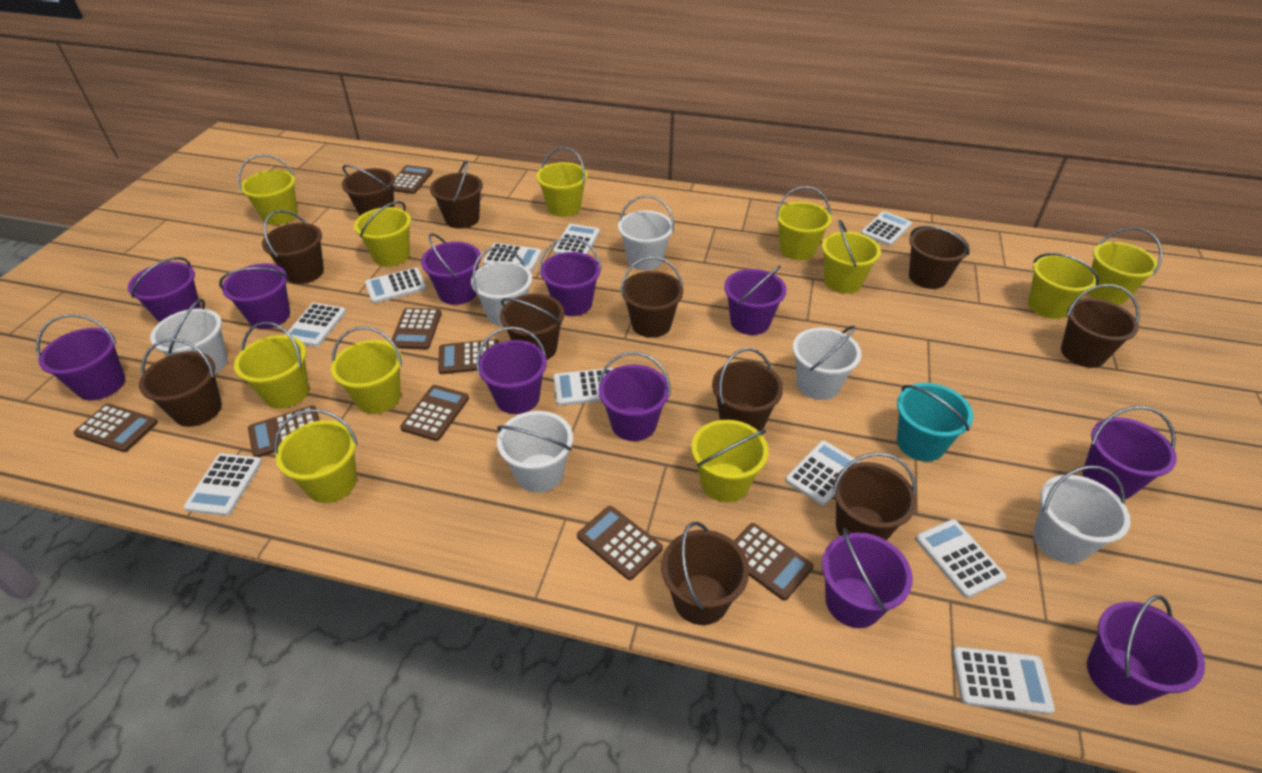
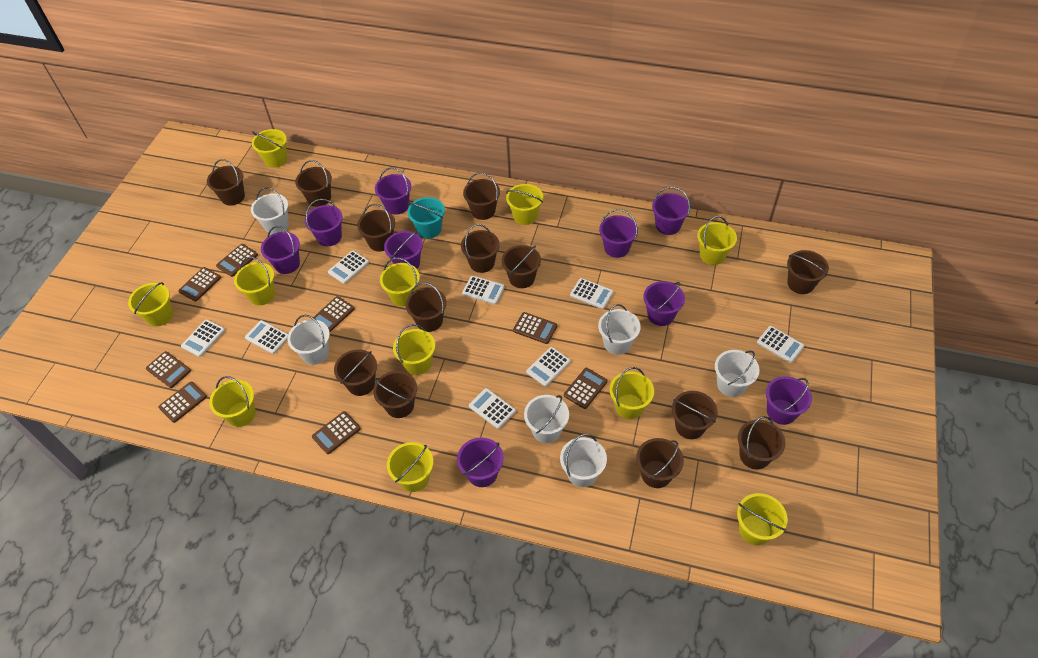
brown bucket: 11 -> 13
purple bucket: 11 -> 9
white calculator: 10 -> 8

